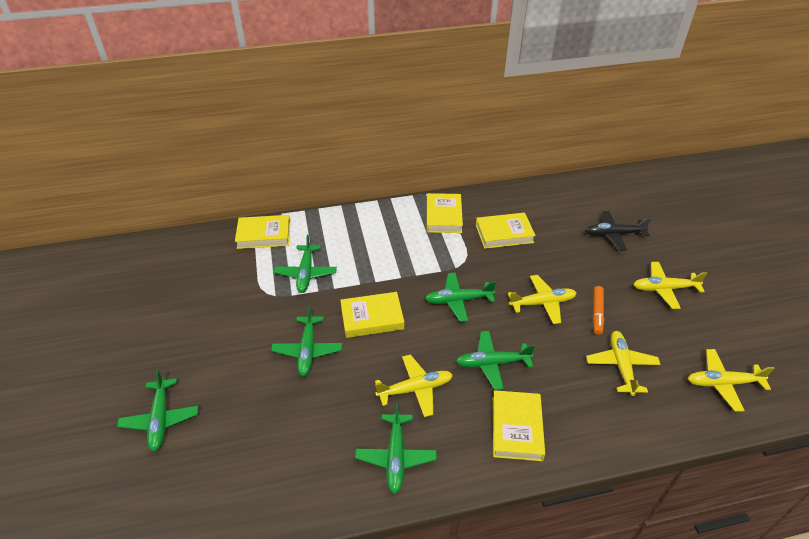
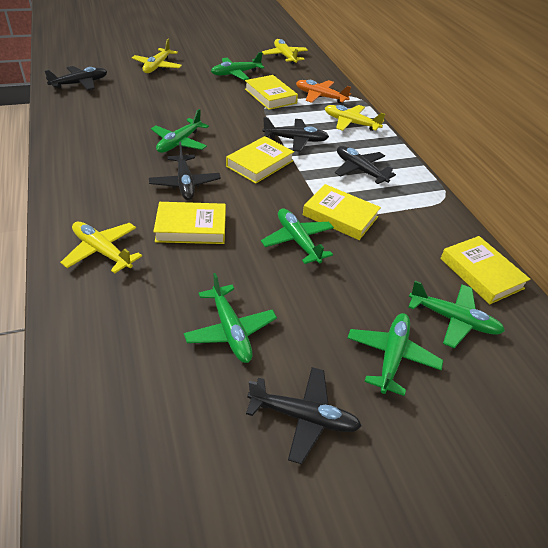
black plane: 1 -> 5
orange marker: 1 -> 0
orange plane: 0 -> 1
yellow plane: 5 -> 4

